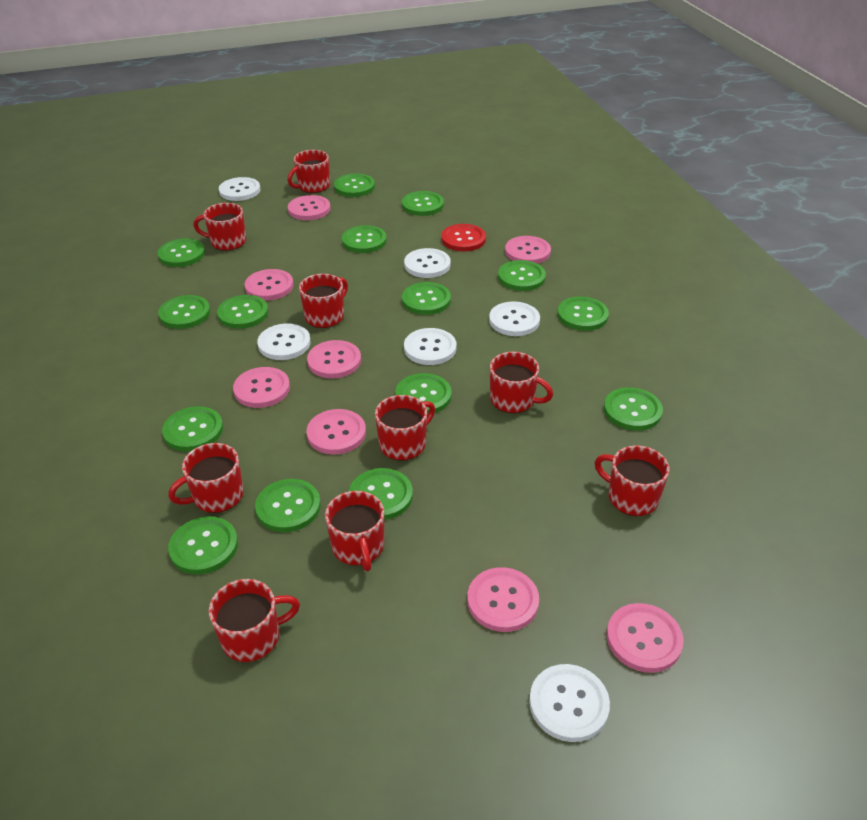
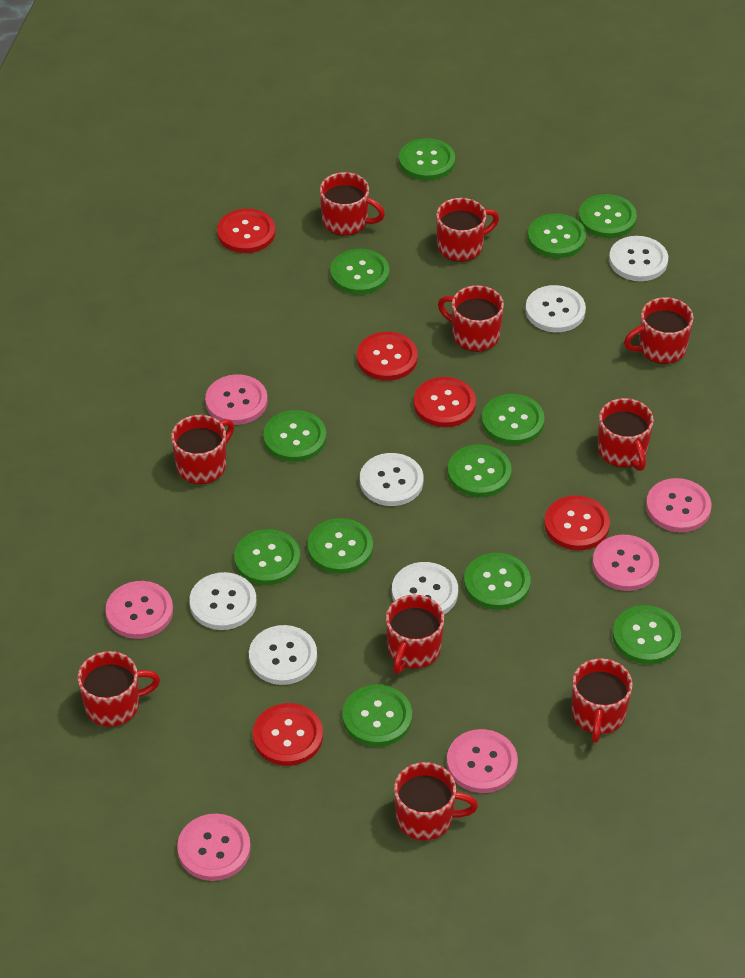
green button: 15 -> 12
pink button: 8 -> 6
red button: 1 -> 5
red mug: 9 -> 10

